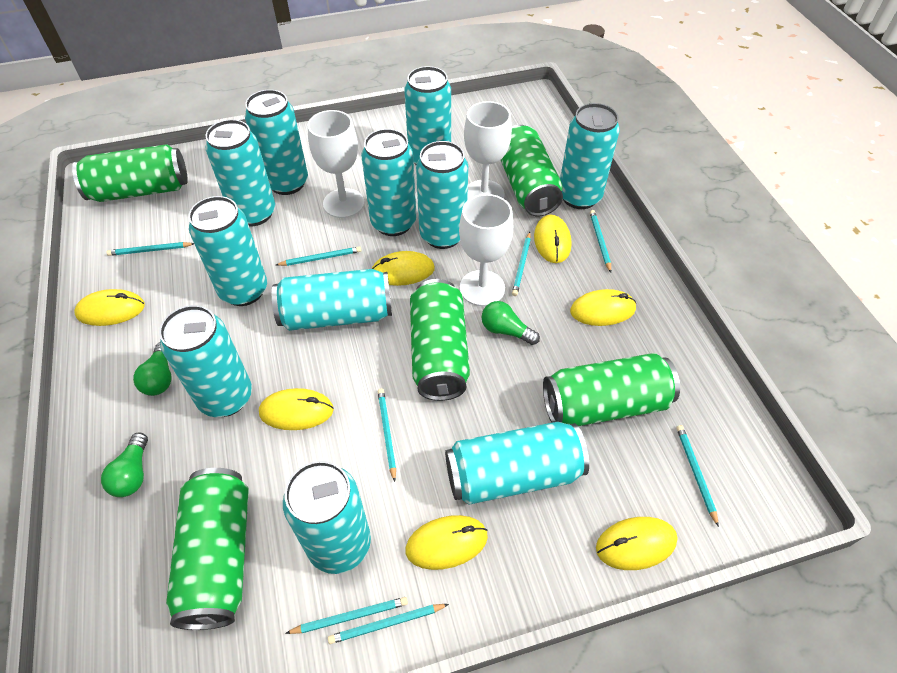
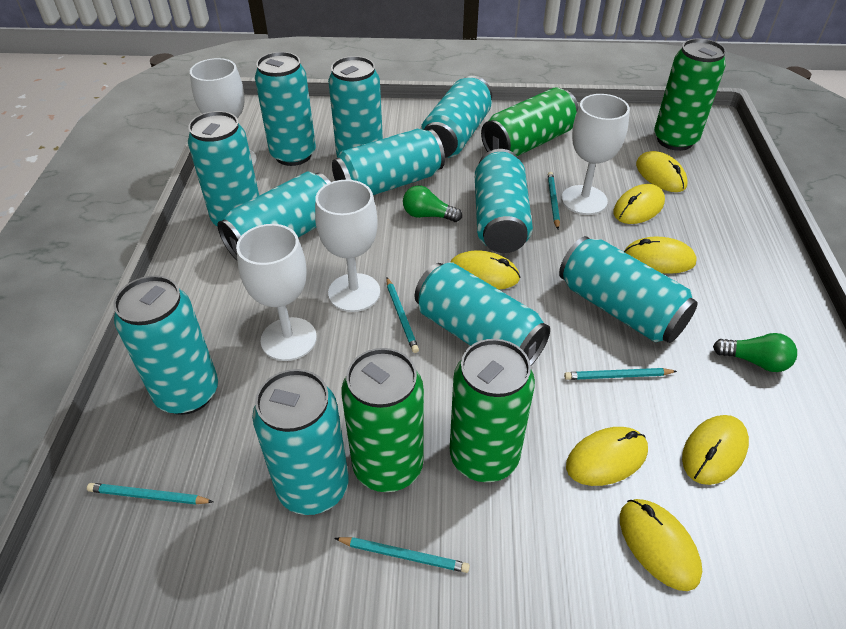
green can: 5 -> 4
green light bulb: 3 -> 2
turquoise pencil: 8 -> 5
white goblet: 3 -> 4

